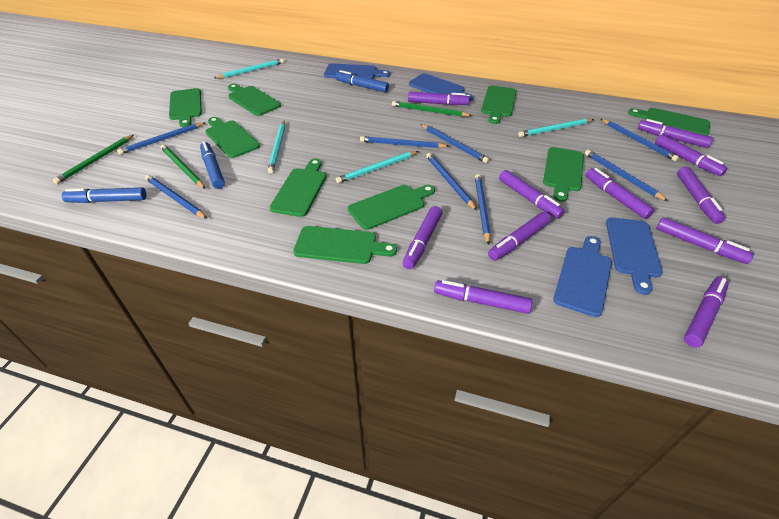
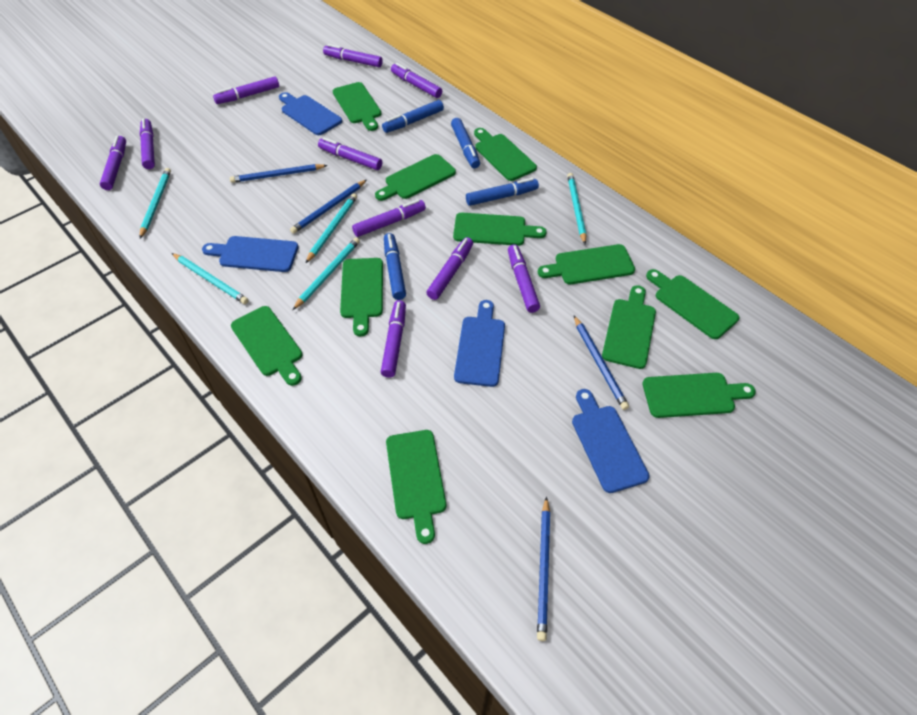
blue marker: 3 -> 4
blue pencil: 8 -> 4
green cutting board: 9 -> 11
green pencil: 3 -> 0
purple marker: 11 -> 10
turquoise pencil: 4 -> 5

